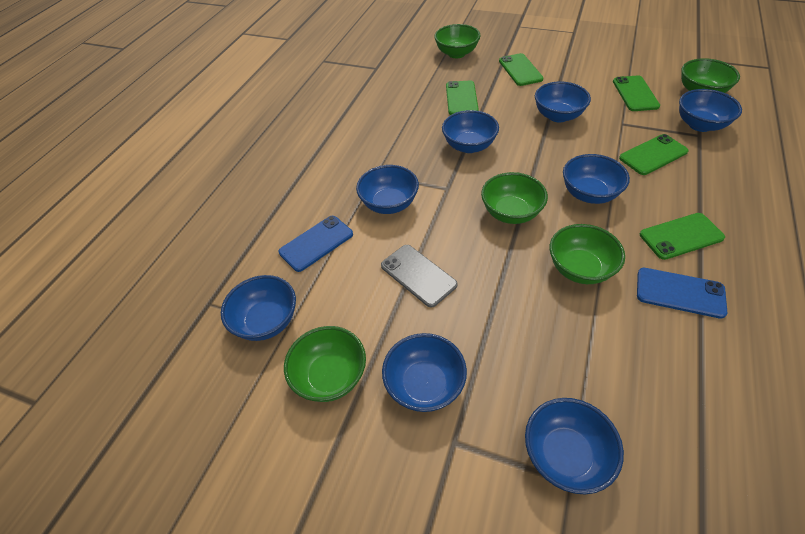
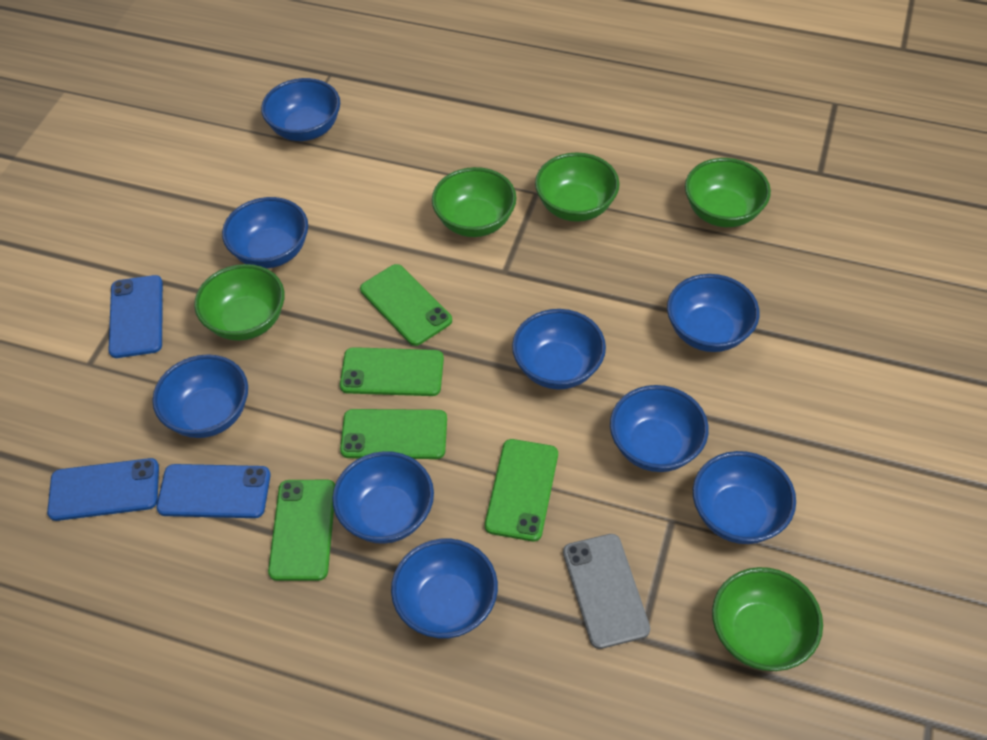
blue bowl: 8 -> 9
blue phone: 2 -> 3

